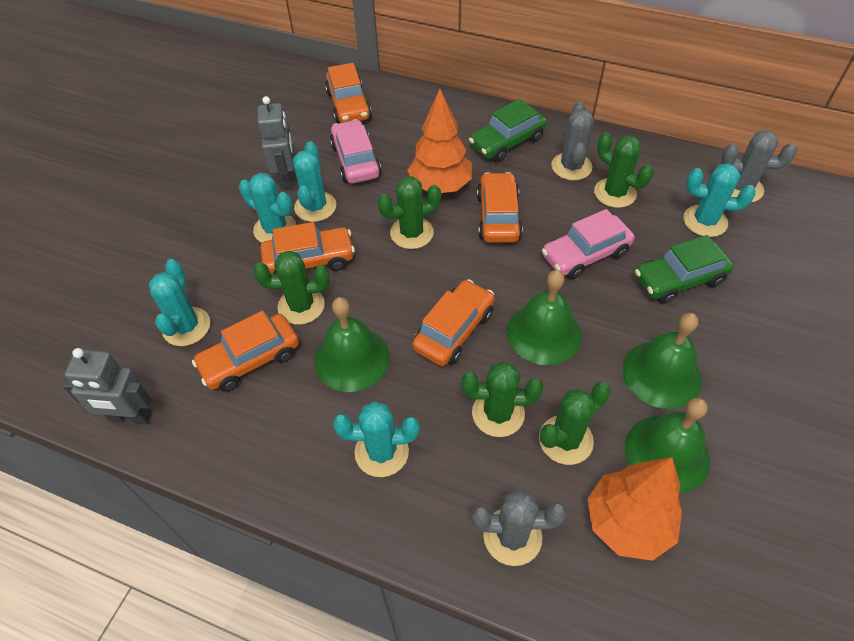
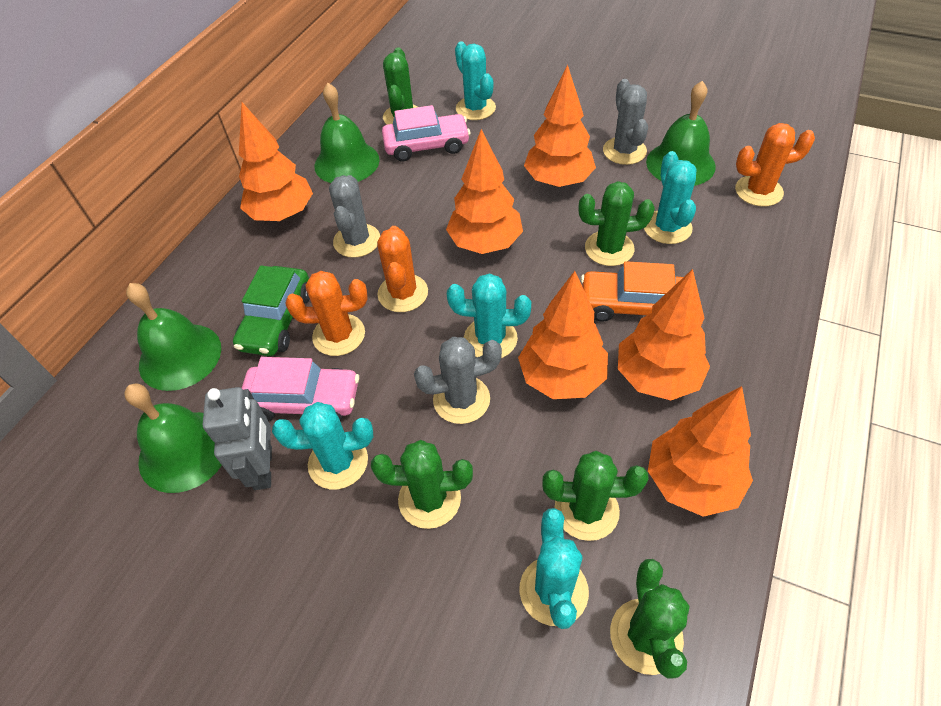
green car: 2 -> 1
grey robot: 2 -> 1
orange cactus: 0 -> 3
orange car: 5 -> 1
orange tree: 2 -> 6

